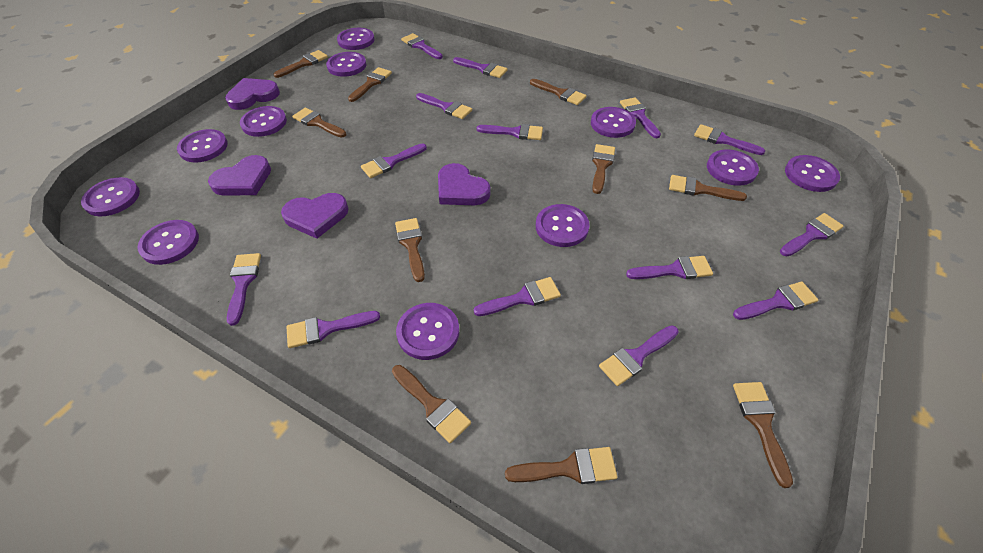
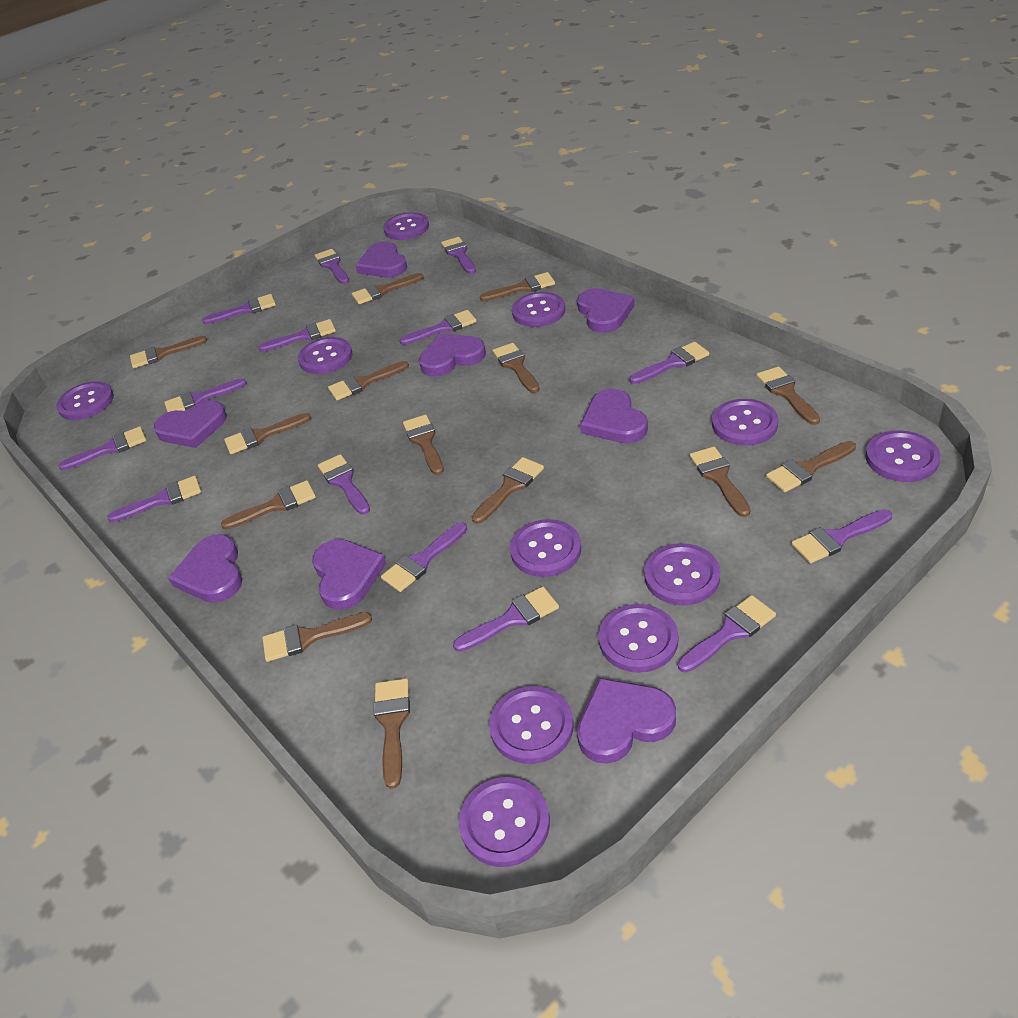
brown brush: 10 -> 14
purple heart: 4 -> 8

